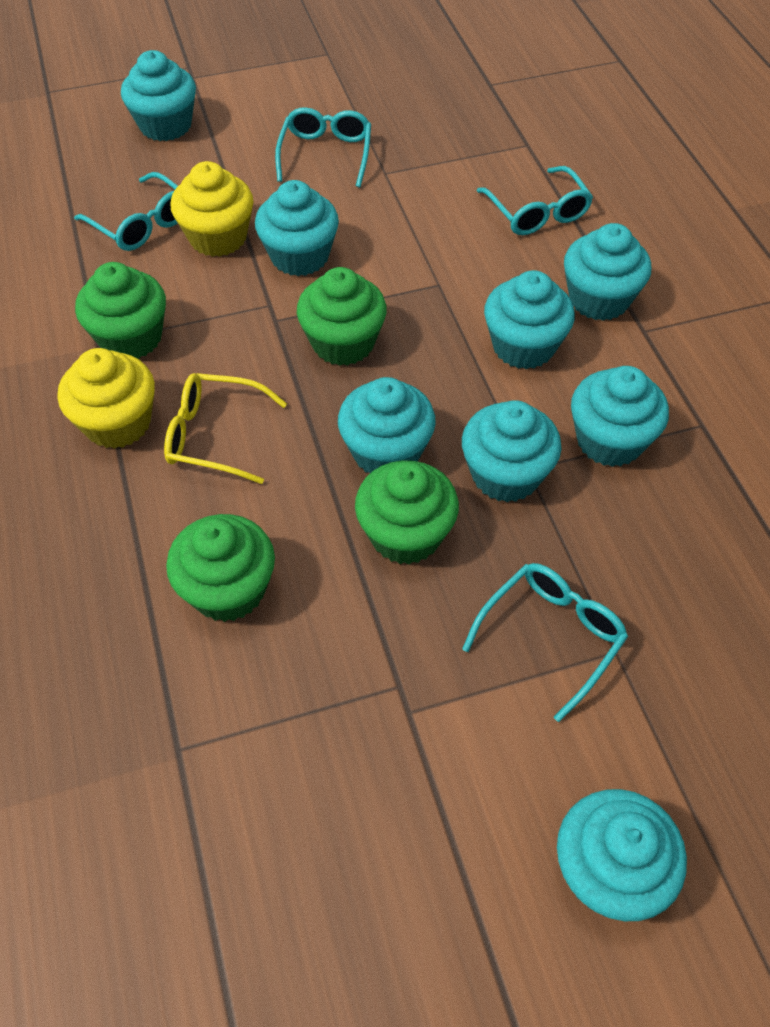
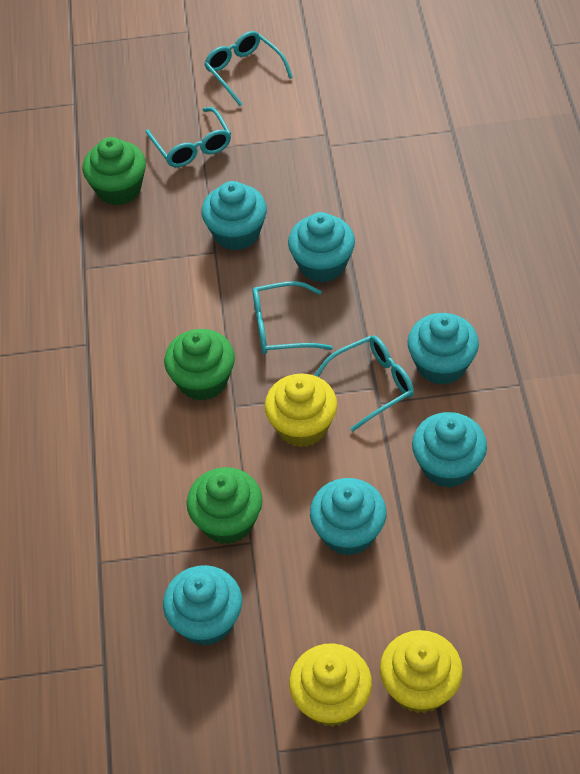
green cupcake: 4 -> 3
turquoise cupcake: 8 -> 6
yellow cupcake: 2 -> 3
yellow glasses: 1 -> 0

